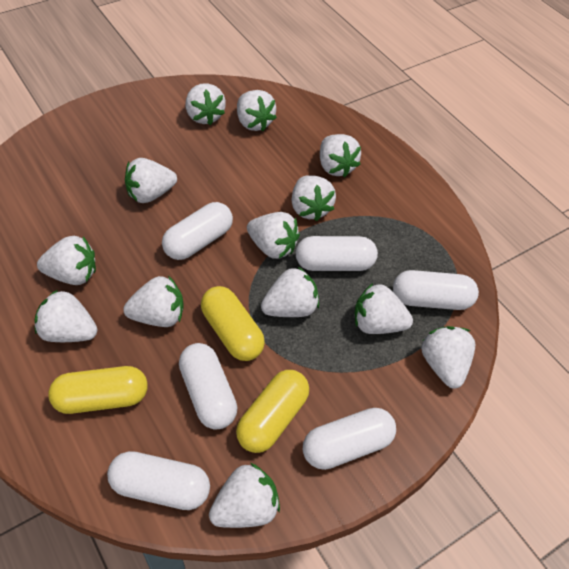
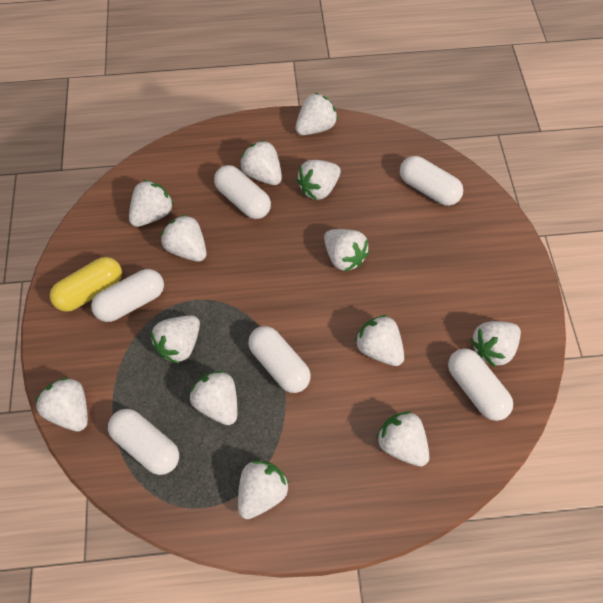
yellow capsule: 3 -> 1

